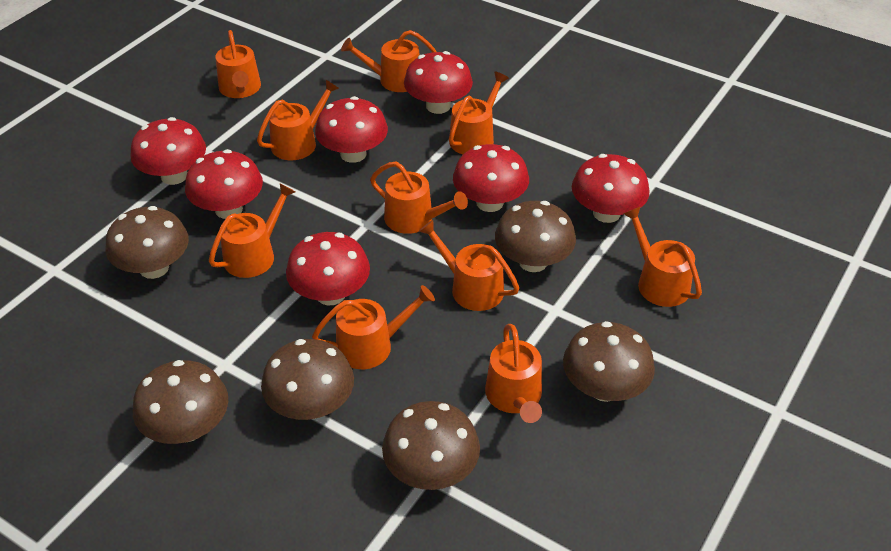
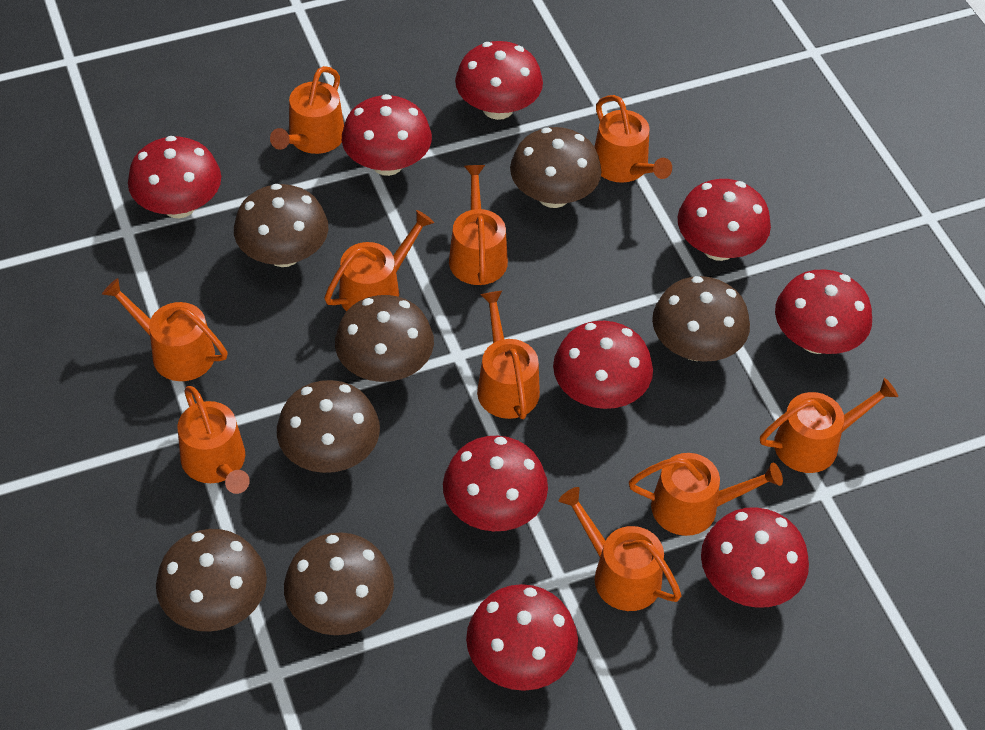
brown mushroom: 6 -> 7
red mushroom: 7 -> 9

